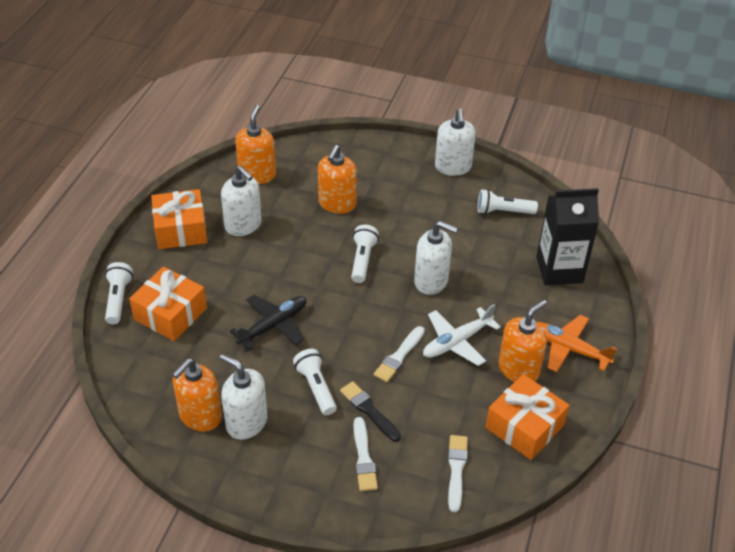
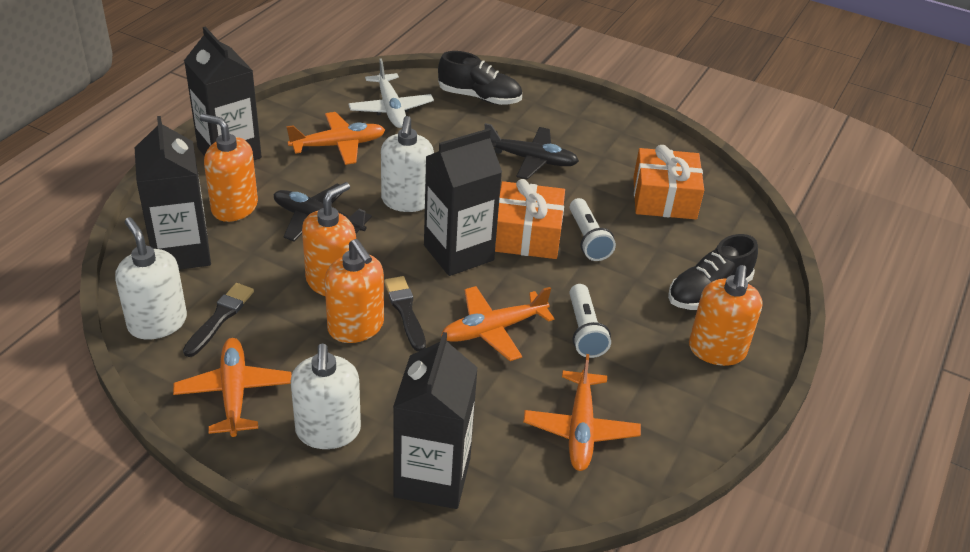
black brush: 1 -> 2
black carton: 1 -> 4
black plane: 1 -> 2
black shoe: 0 -> 2
orange gift: 3 -> 2
orange plane: 1 -> 4
white brush: 3 -> 0
white flashlight: 4 -> 2
white soap dispenser: 4 -> 3

